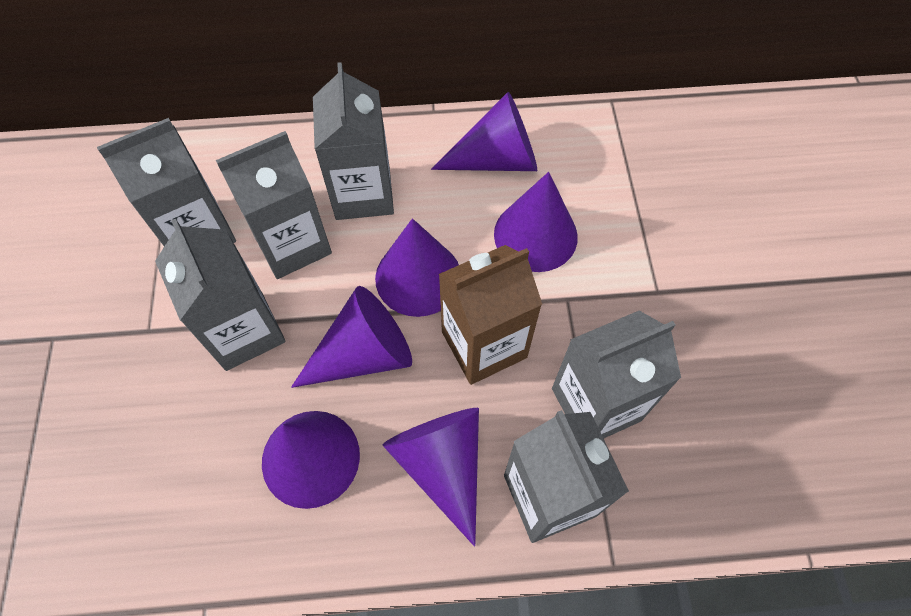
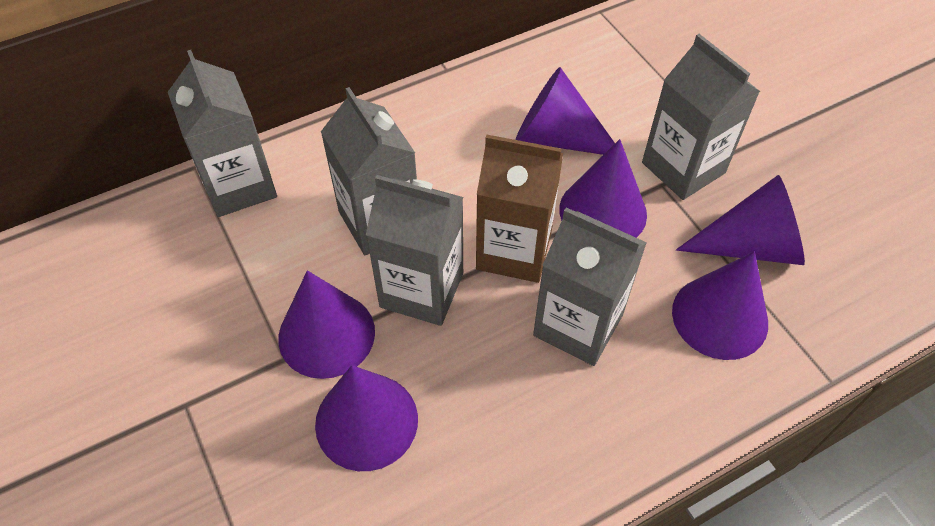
grey carton: 6 -> 5

